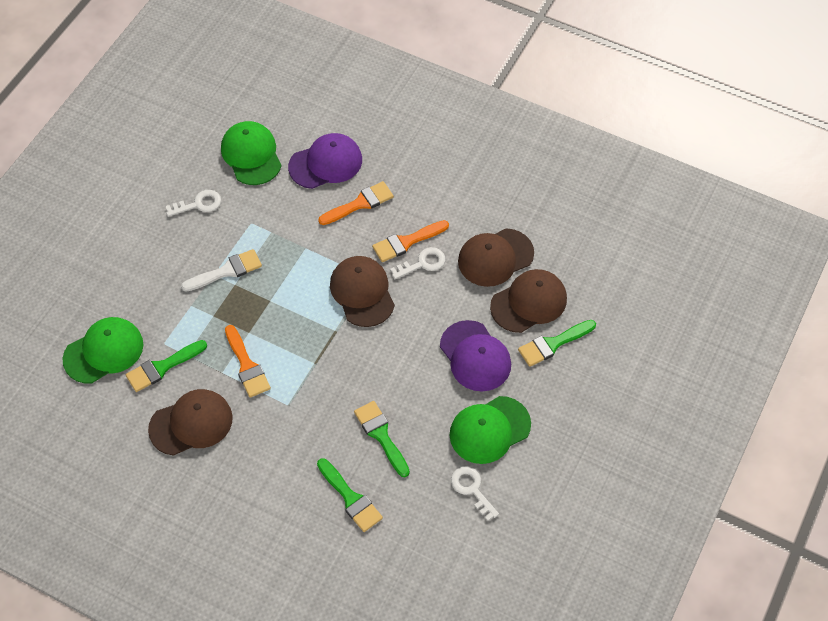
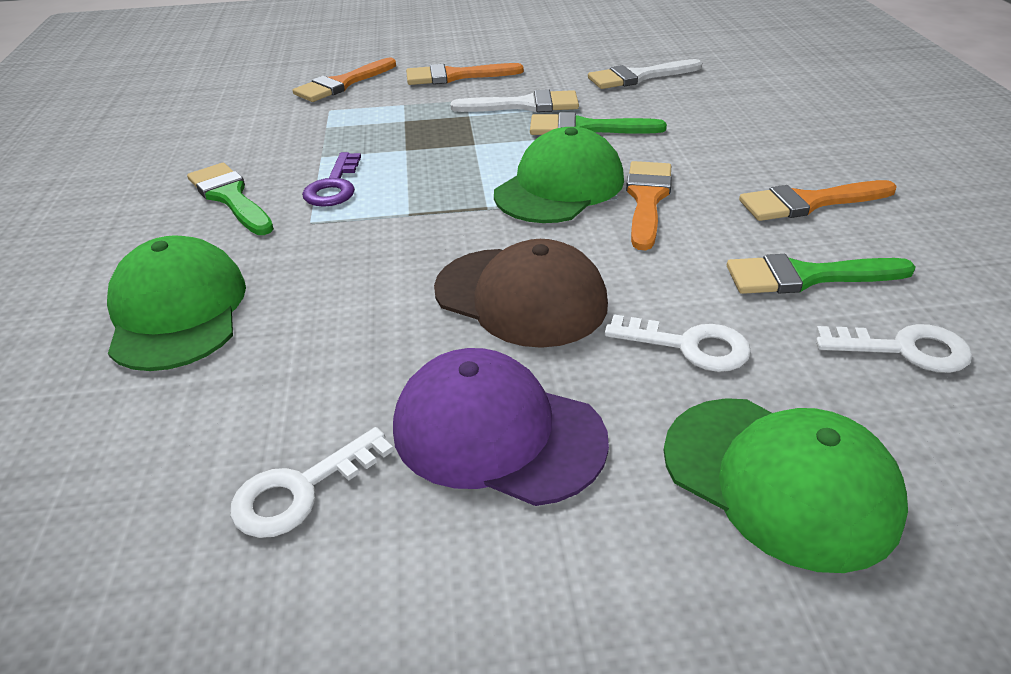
brown cap: 4 -> 1
green brush: 4 -> 3
orange brush: 3 -> 4
purple cap: 2 -> 1
purple key: 0 -> 1
white brush: 1 -> 2

